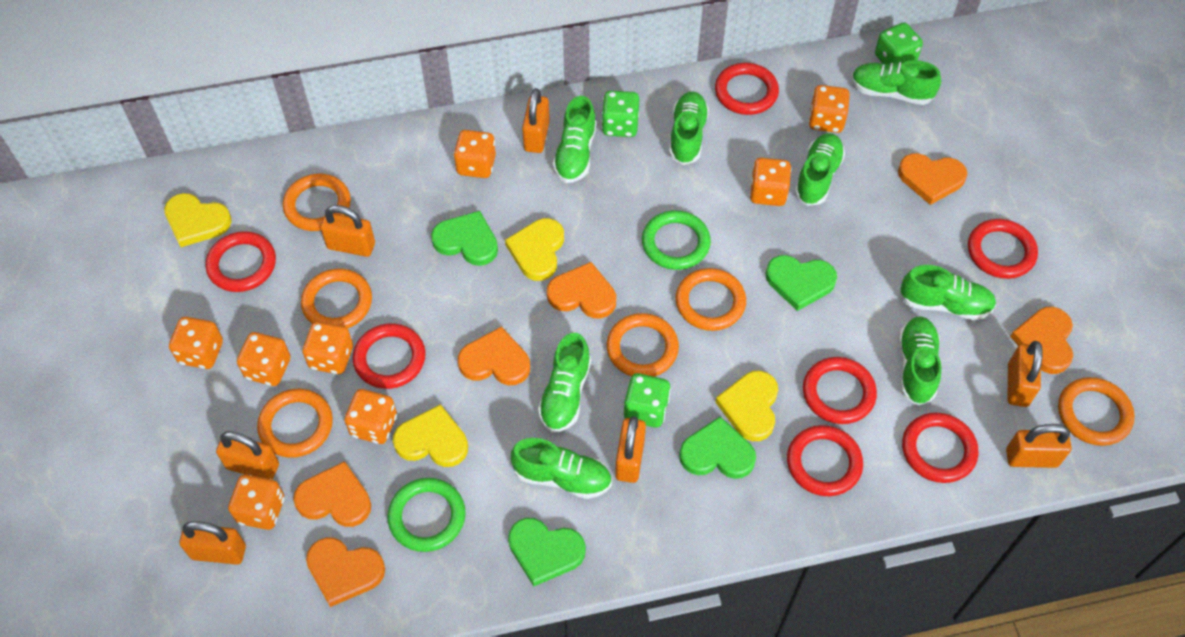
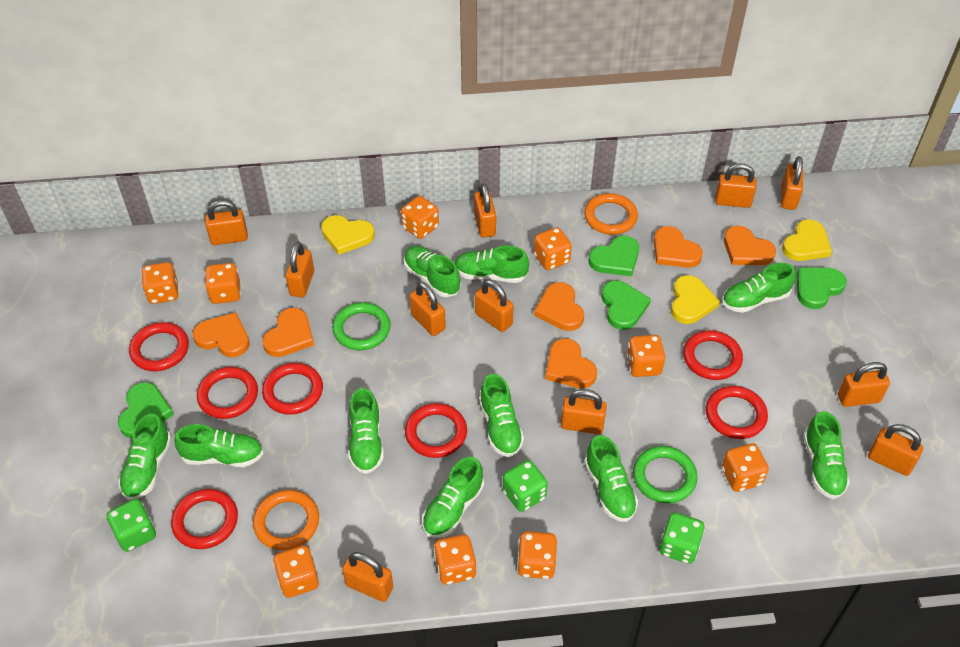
green shoe: 8 -> 10
orange dice: 8 -> 9
orange padlock: 7 -> 11
orange ring: 6 -> 2
yellow heart: 4 -> 3

